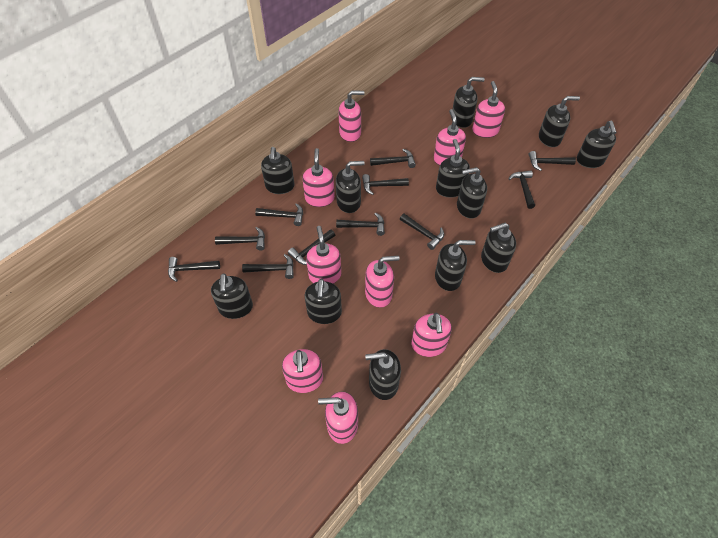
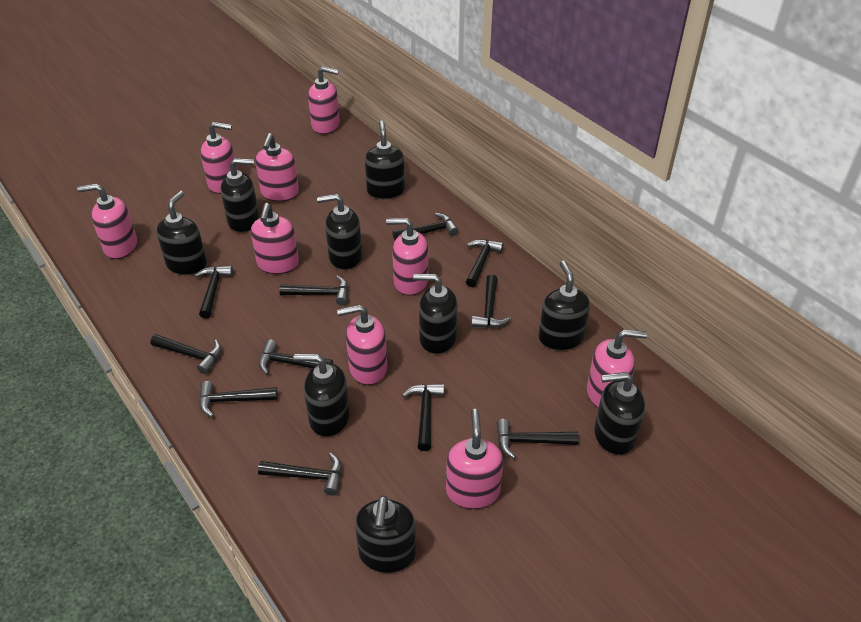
black soap dispenser: 12 -> 9

